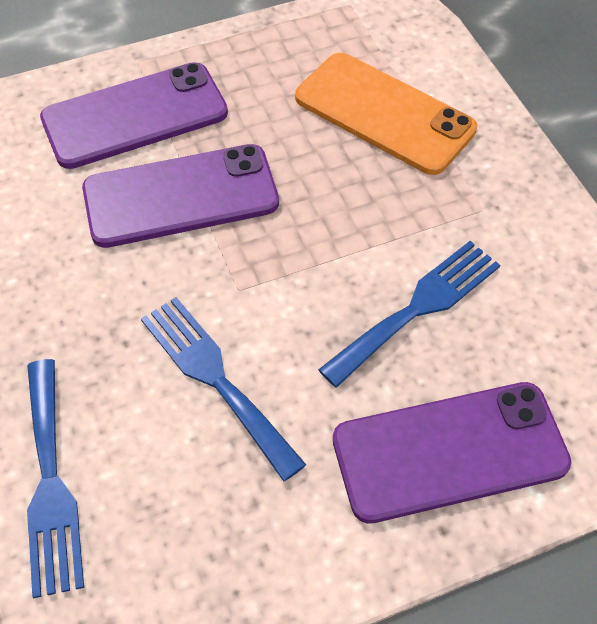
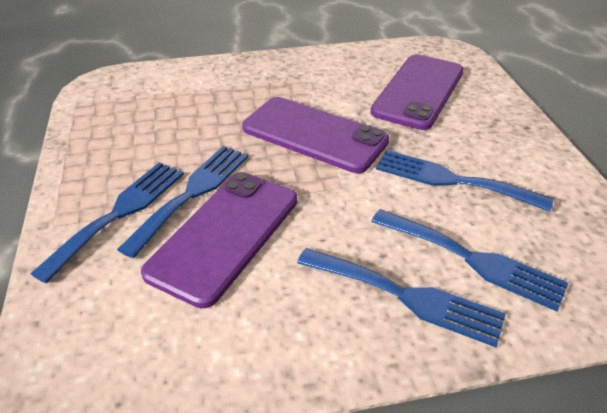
blue fork: 3 -> 5
orange phone: 1 -> 0

